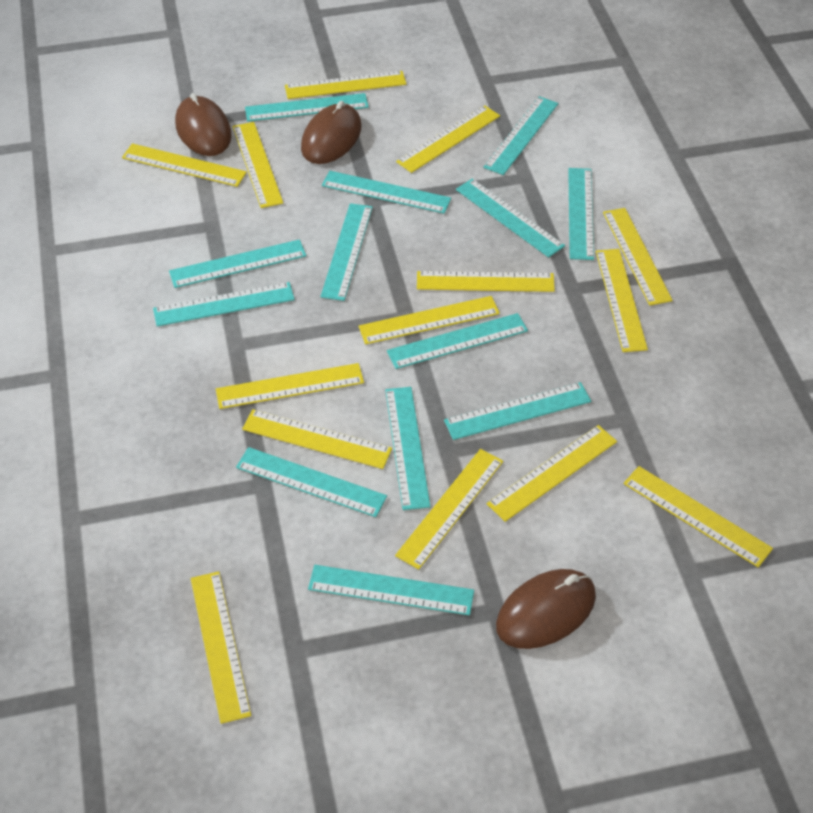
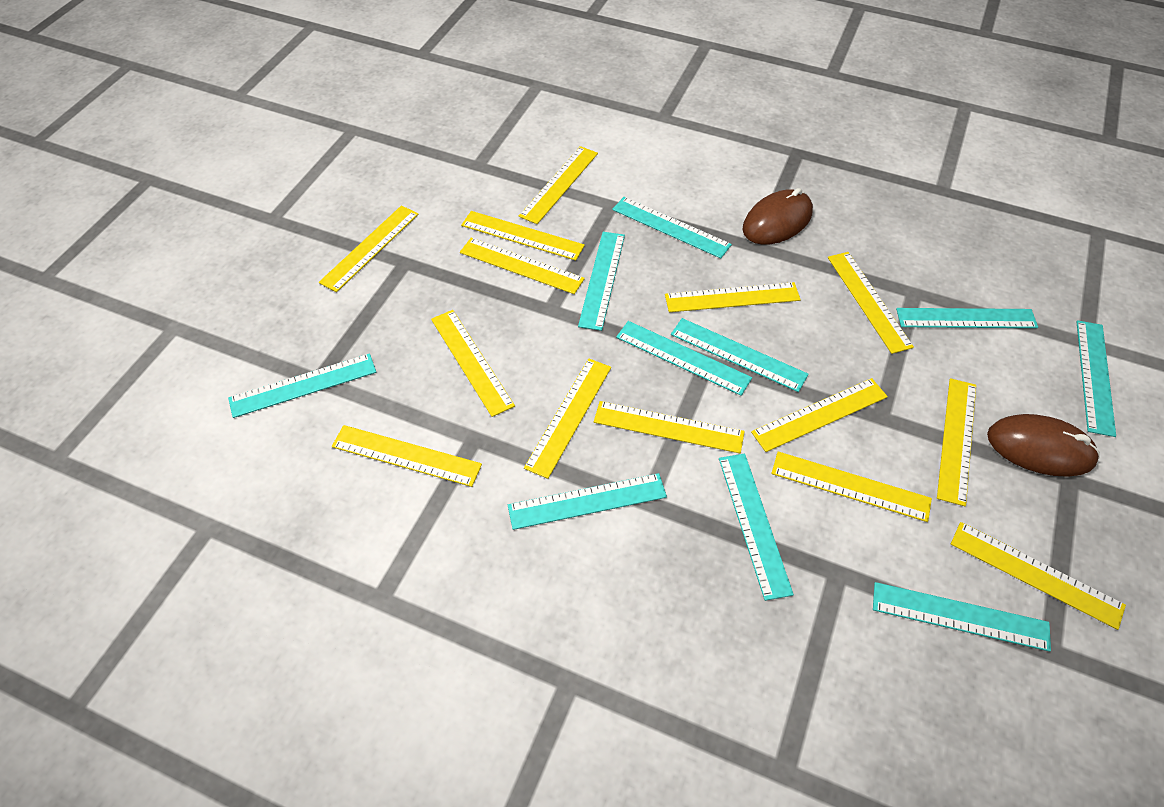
brown mouse: 3 -> 2
turquoise ruler: 13 -> 10

